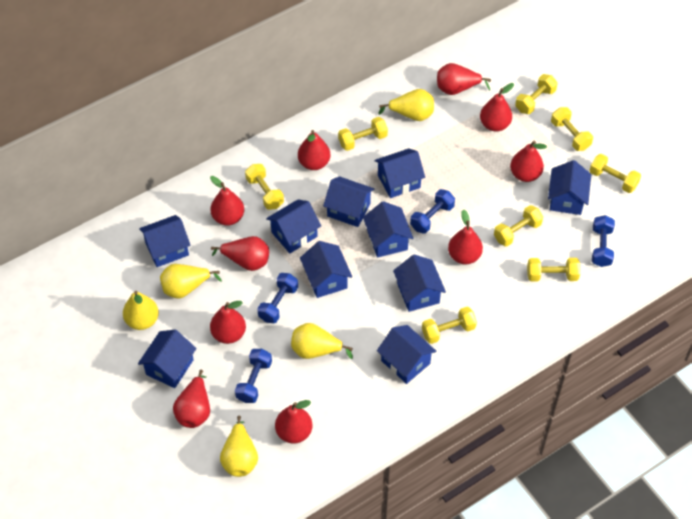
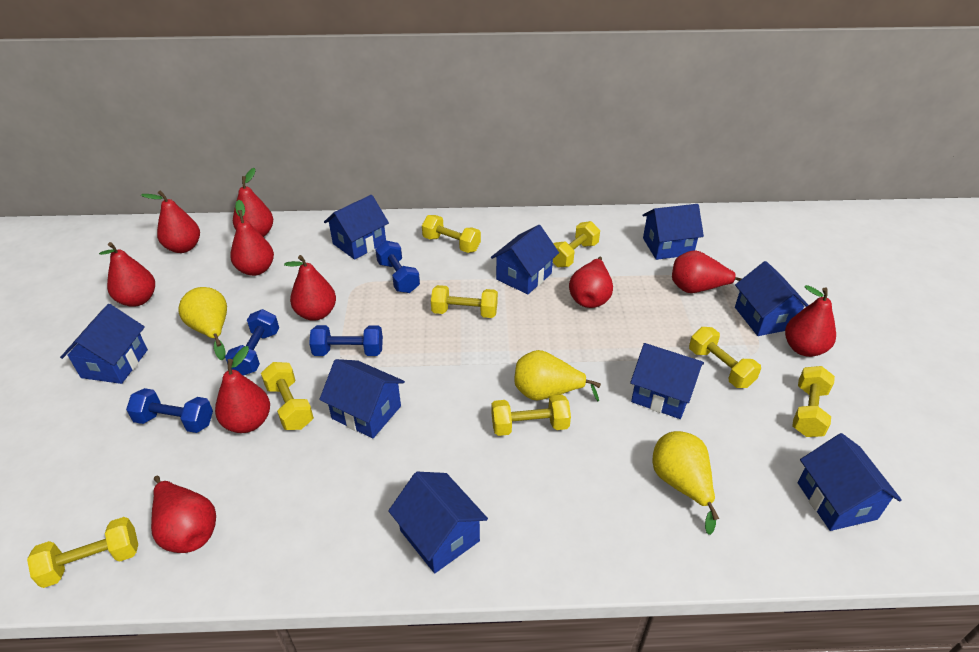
blue house: 10 -> 9
yellow pear: 5 -> 3

